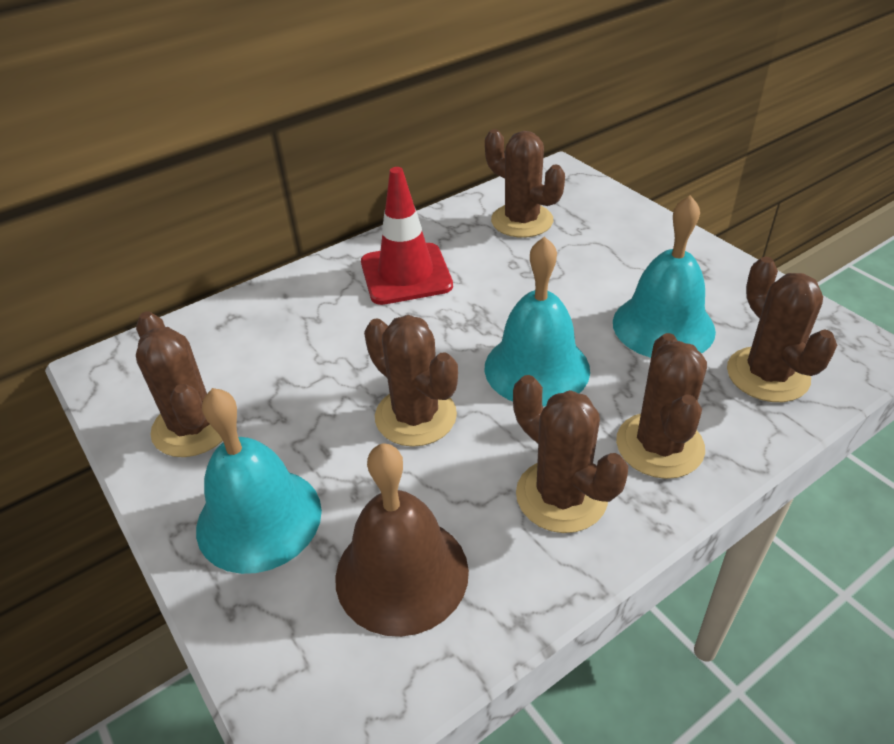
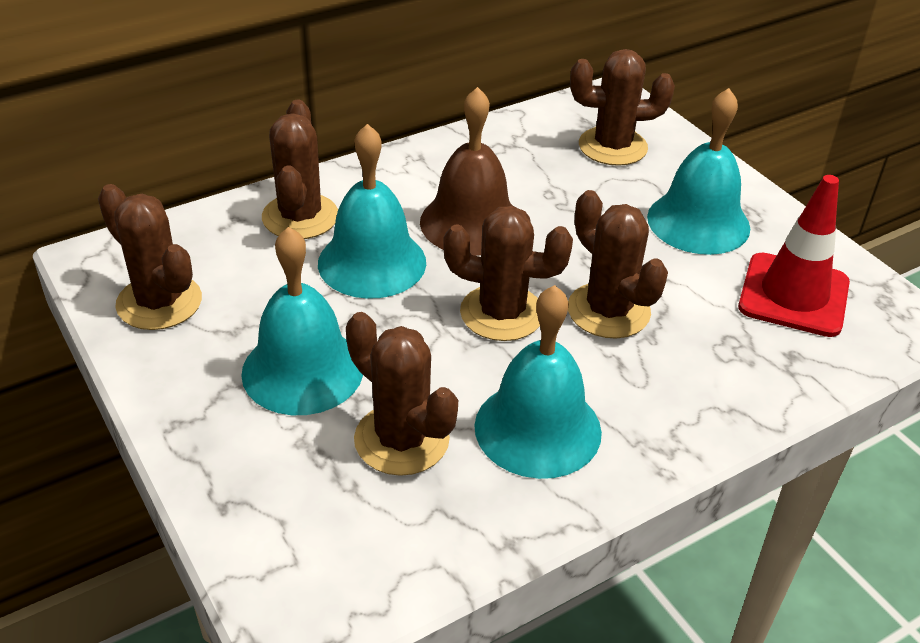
turquoise bell: 3 -> 4

